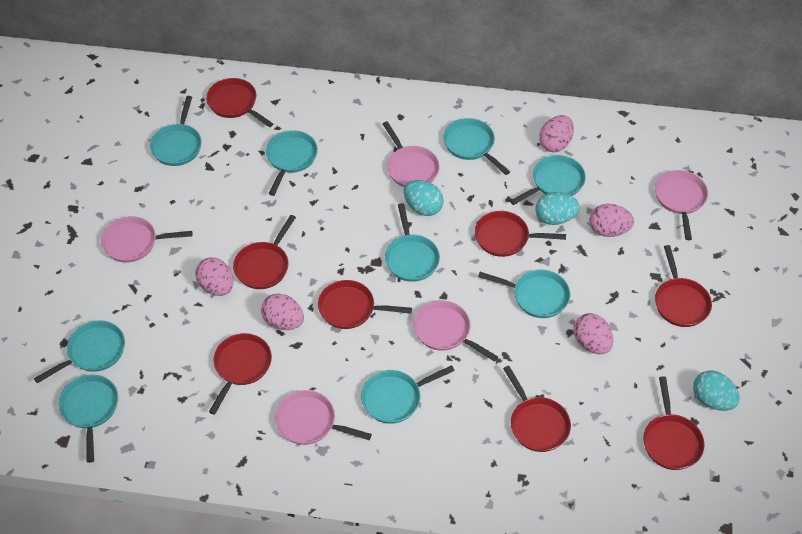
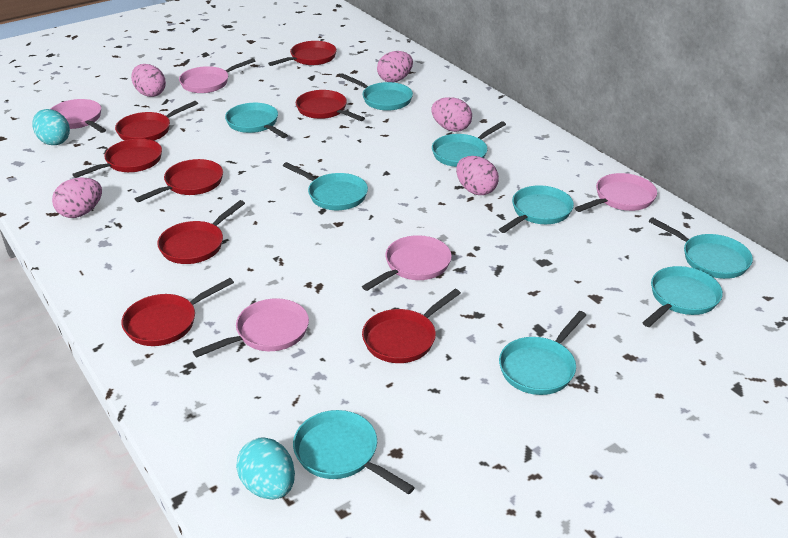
turquoise egg: 3 -> 2

